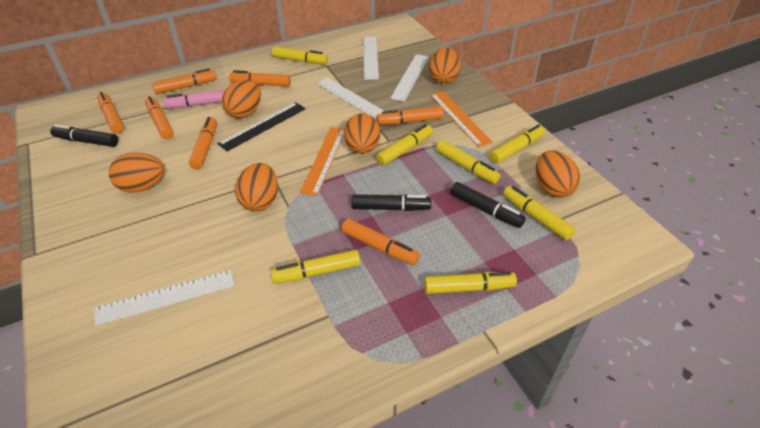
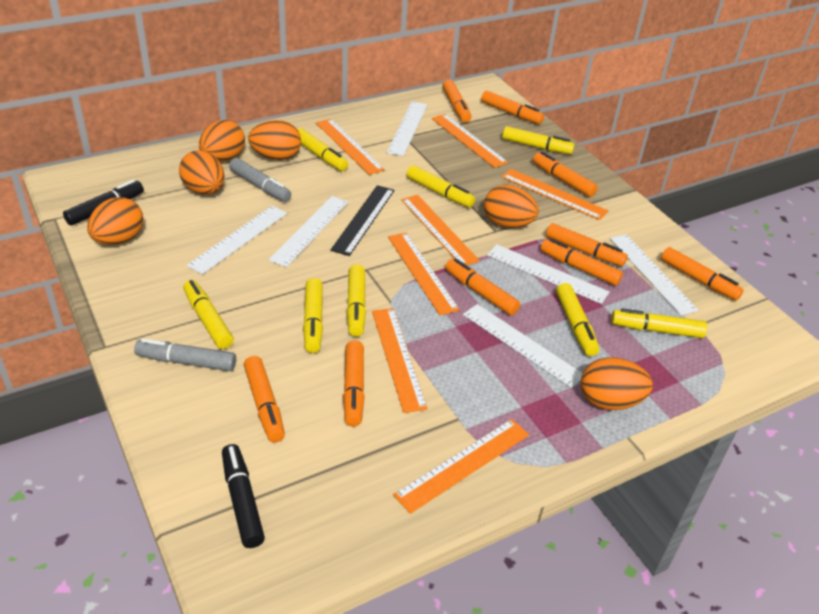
black marker: 3 -> 2
grey marker: 0 -> 2
orange marker: 7 -> 9
orange ruler: 2 -> 7
pink marker: 1 -> 0
white ruler: 4 -> 6
yellow marker: 7 -> 8

